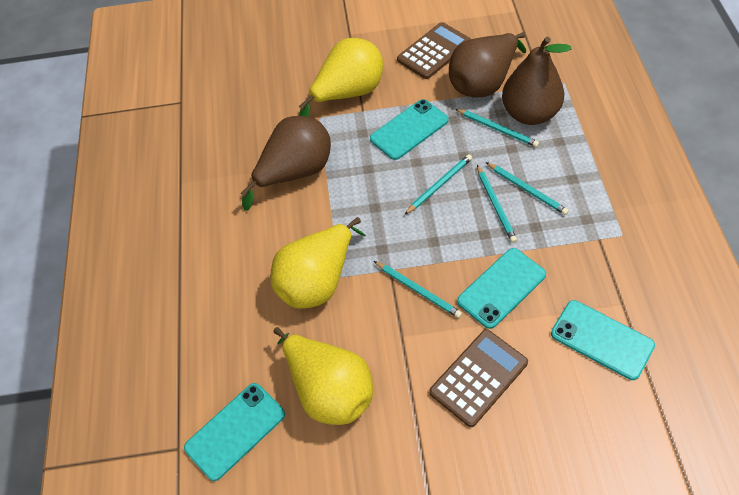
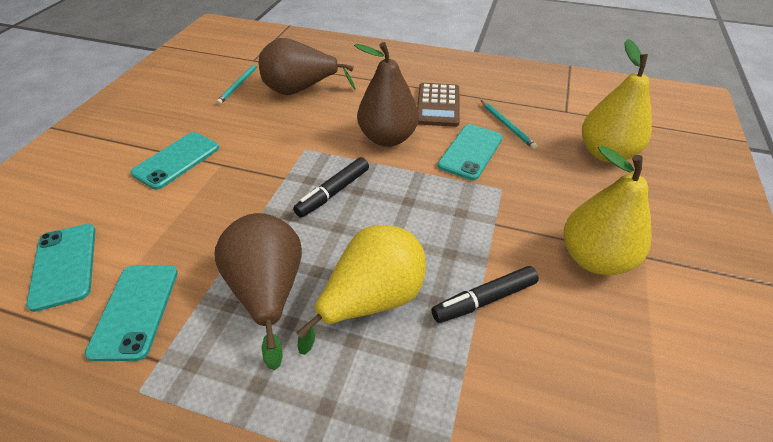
black marker: 0 -> 2
brown calculator: 2 -> 1
turquoise pencil: 5 -> 2

